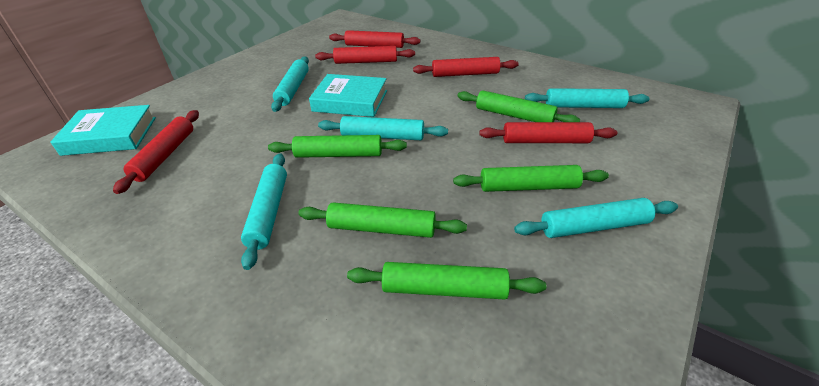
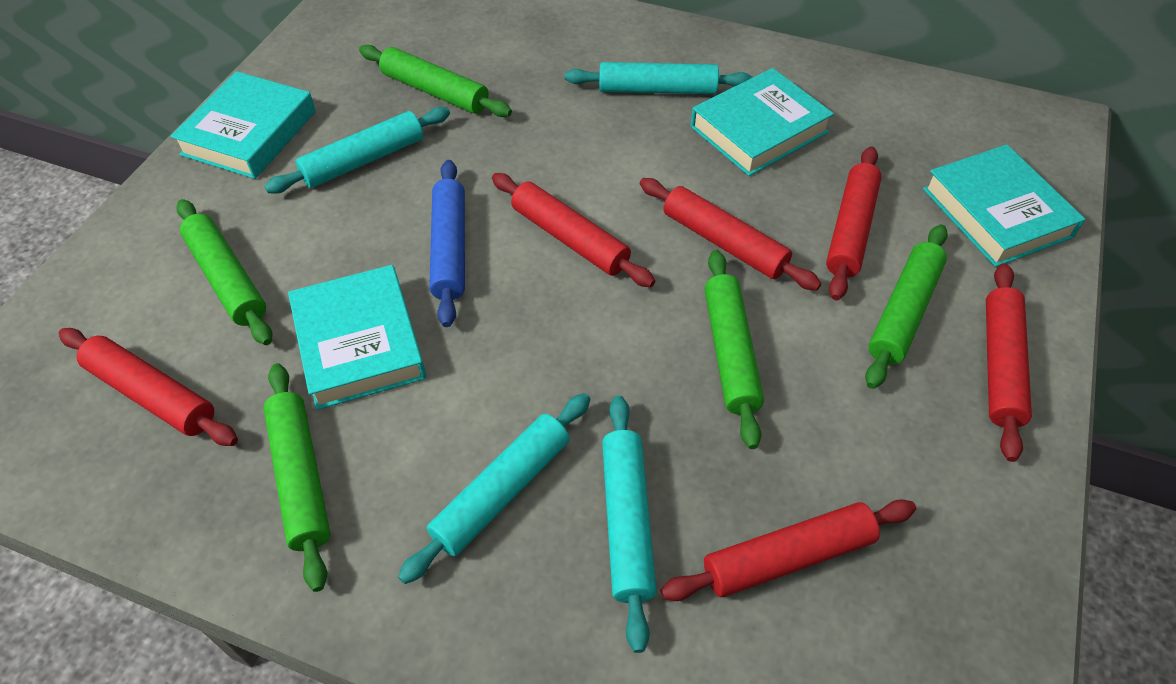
blue rolling pin: 0 -> 1
red rolling pin: 5 -> 6
turquoise book: 2 -> 4
turquoise rolling pin: 5 -> 4

